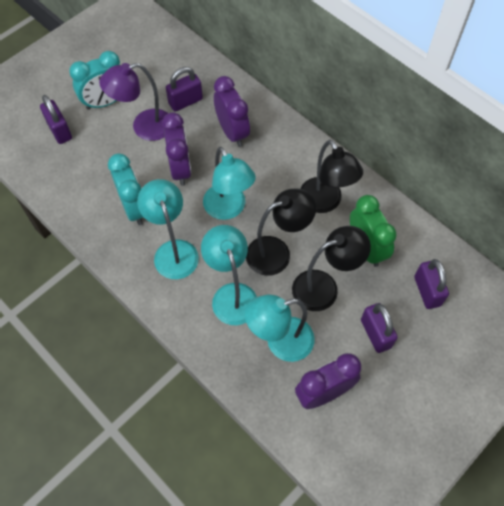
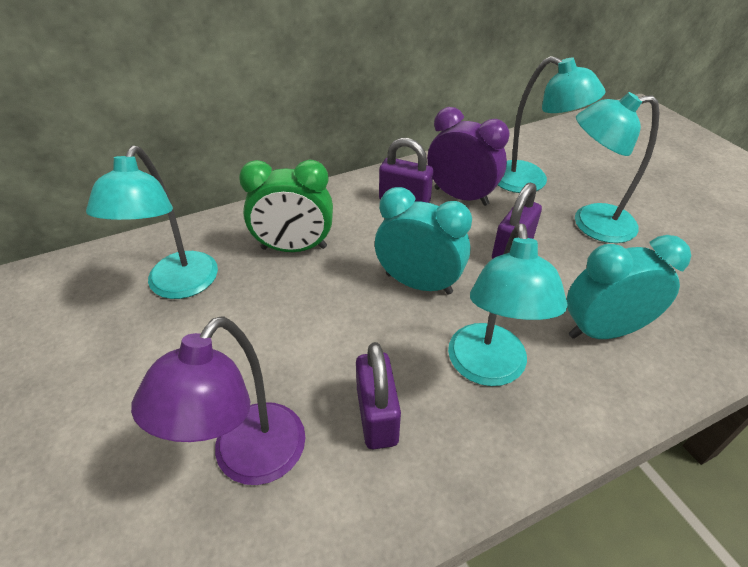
black lamp: 3 -> 0
purple clock: 3 -> 1
purple padlock: 4 -> 3

